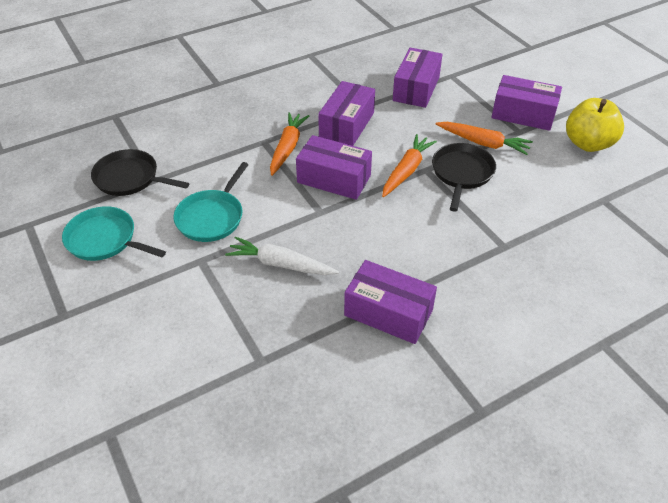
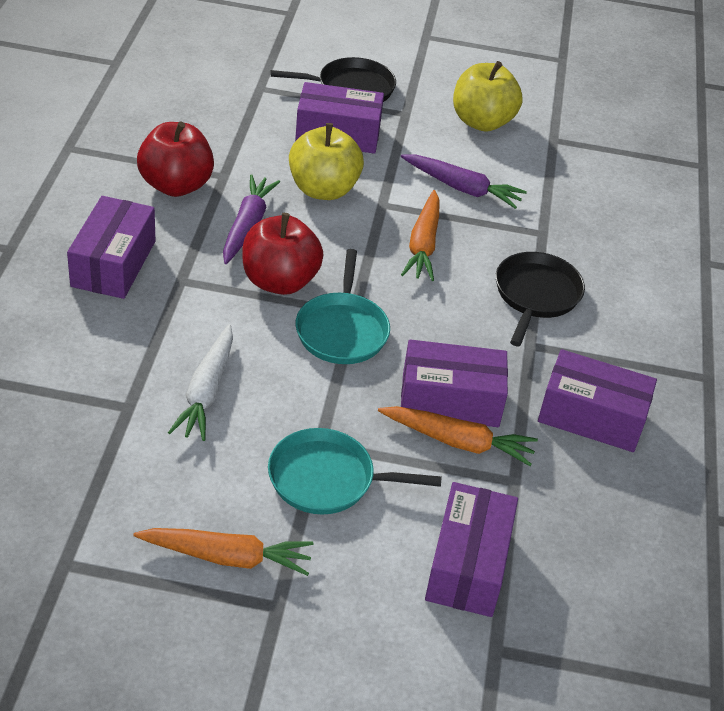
purple carrot: 0 -> 2
red apple: 0 -> 2
yellow apple: 1 -> 2

